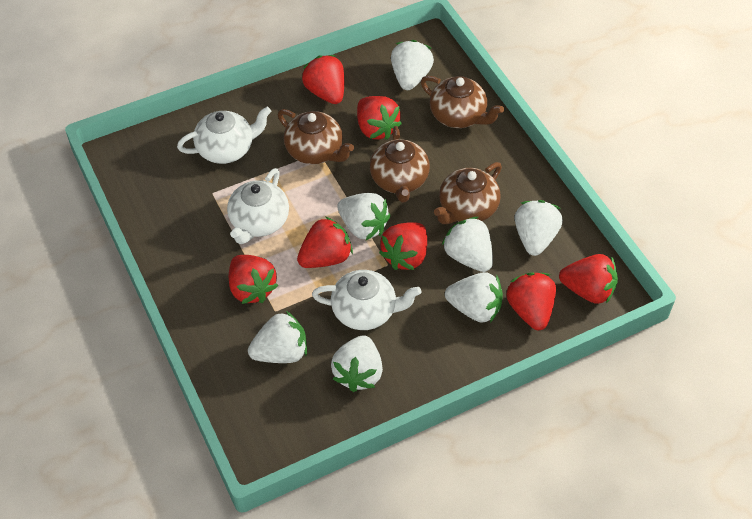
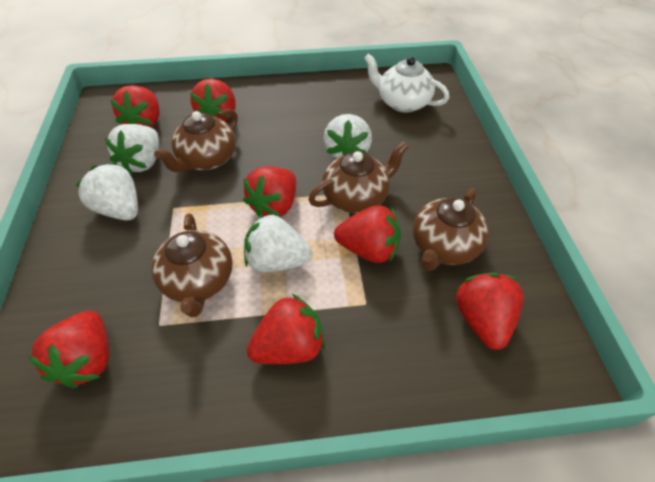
white strawberry: 7 -> 4
white teapot: 3 -> 1

